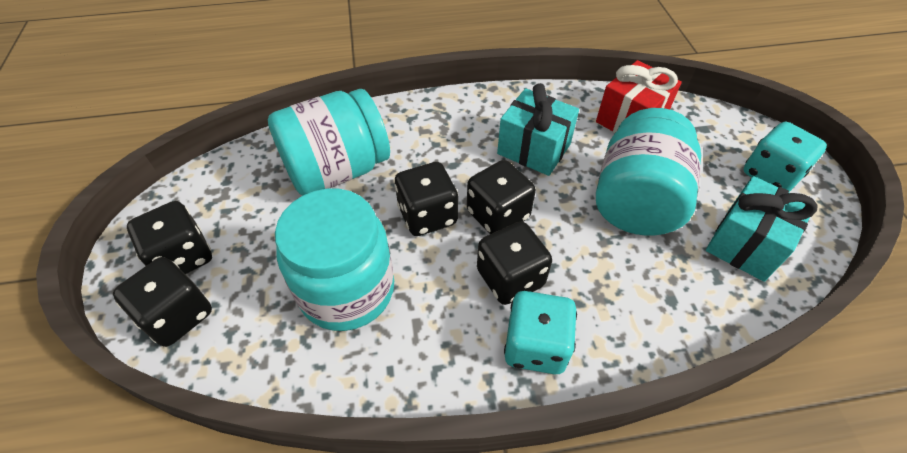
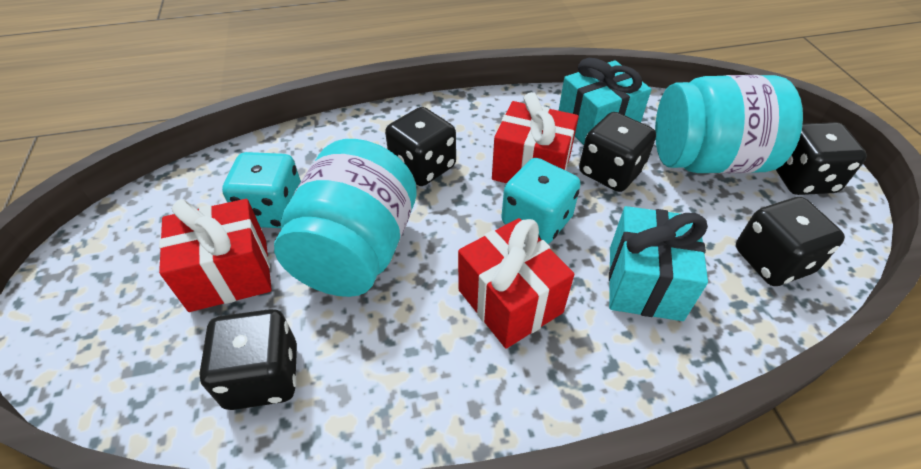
red gift: 1 -> 3
turquoise jar: 3 -> 2

